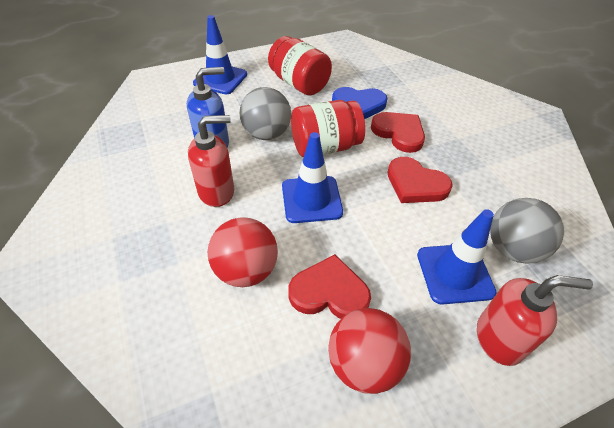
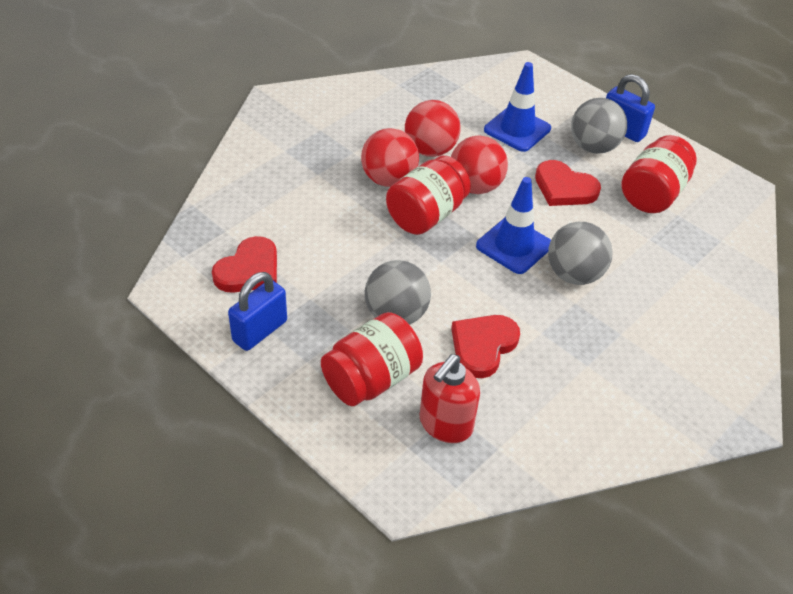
blue heart: 1 -> 0
blue padlock: 0 -> 2
blue soap dispenser: 1 -> 0
blue traffic cone: 3 -> 2
grey ball: 2 -> 3
red ball: 2 -> 3
red jar: 2 -> 3
red soap dispenser: 2 -> 1

